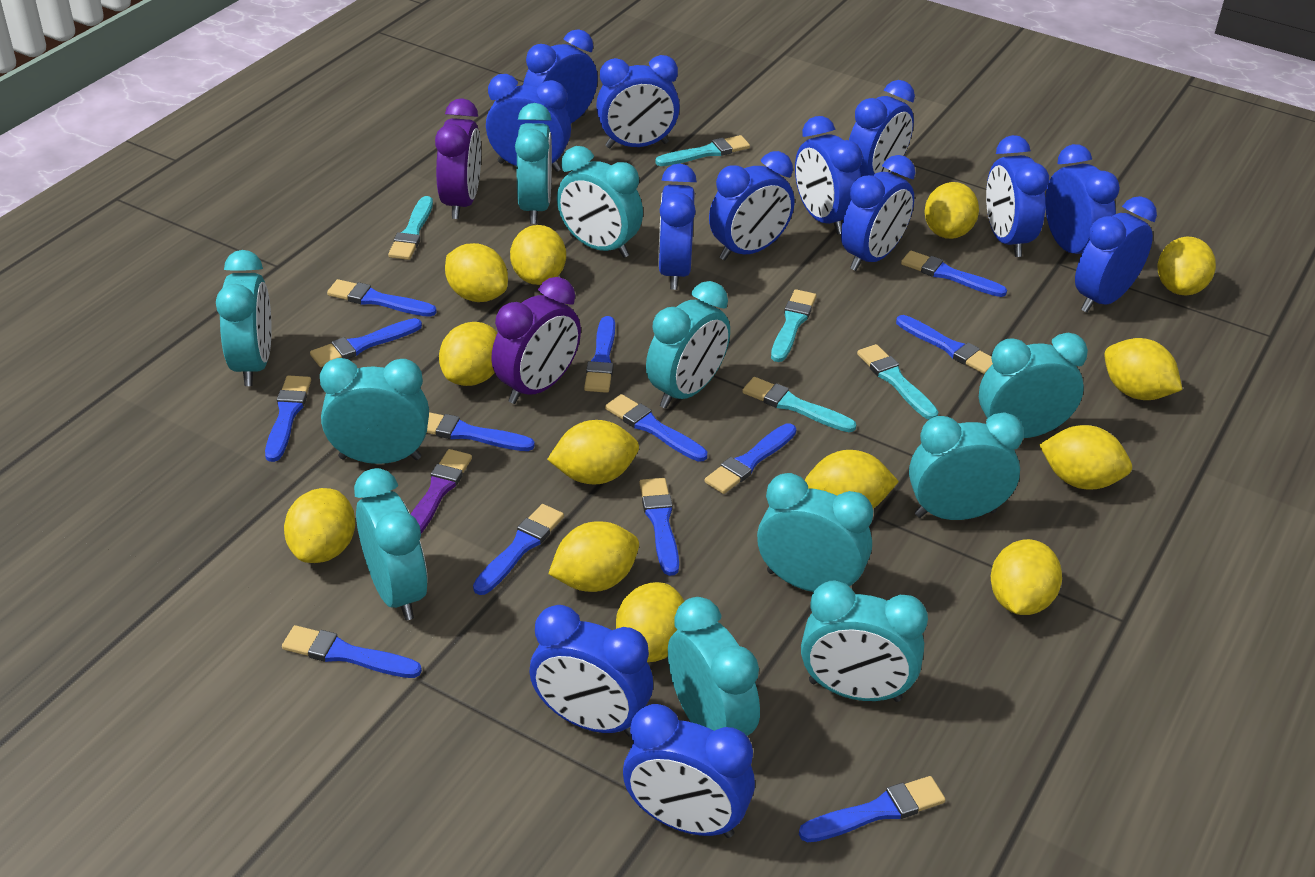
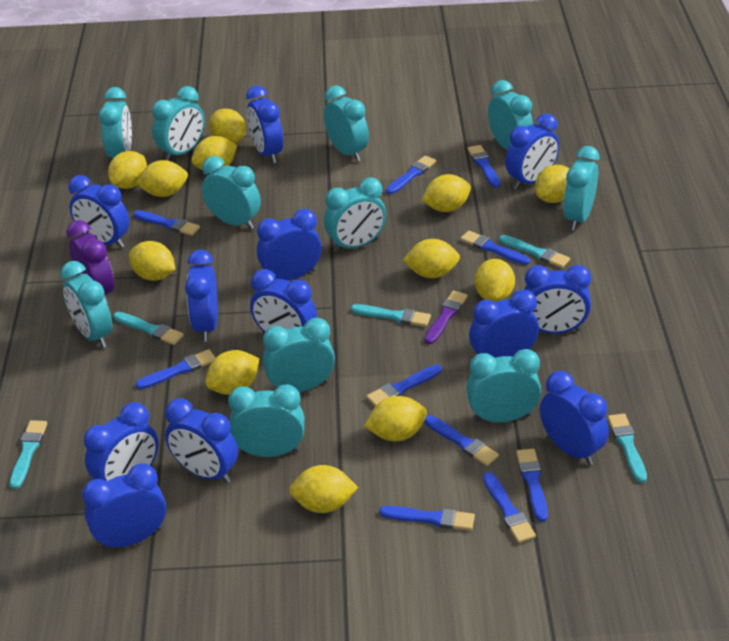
blue brush: 13 -> 10
blue clock: 13 -> 12
purple clock: 2 -> 1
yellow lemon: 13 -> 12

